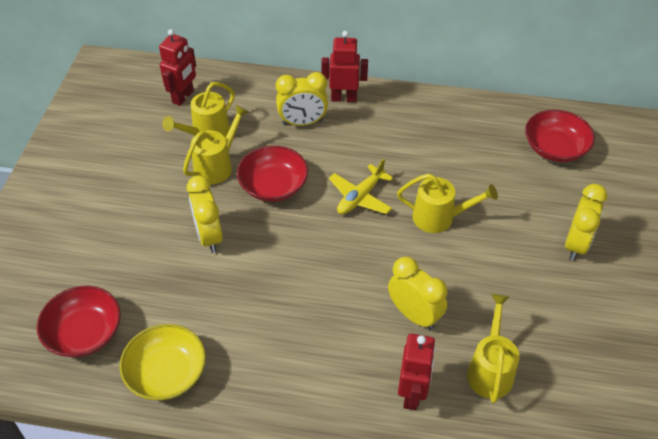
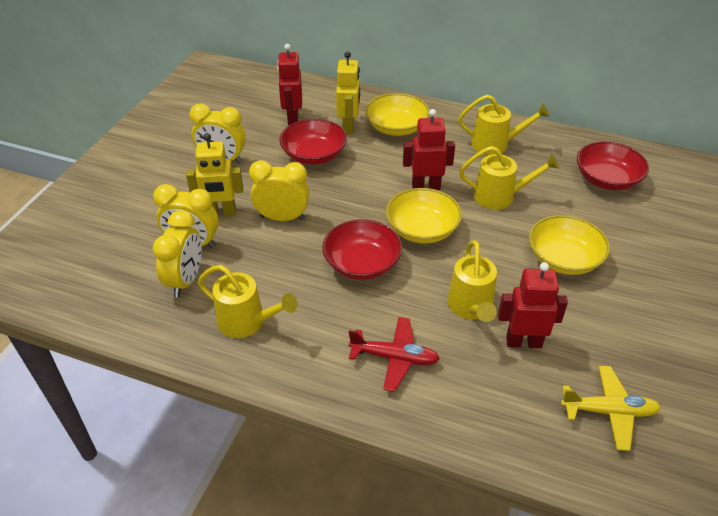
red plane: 0 -> 1
yellow bowl: 1 -> 3
yellow robot: 0 -> 2

